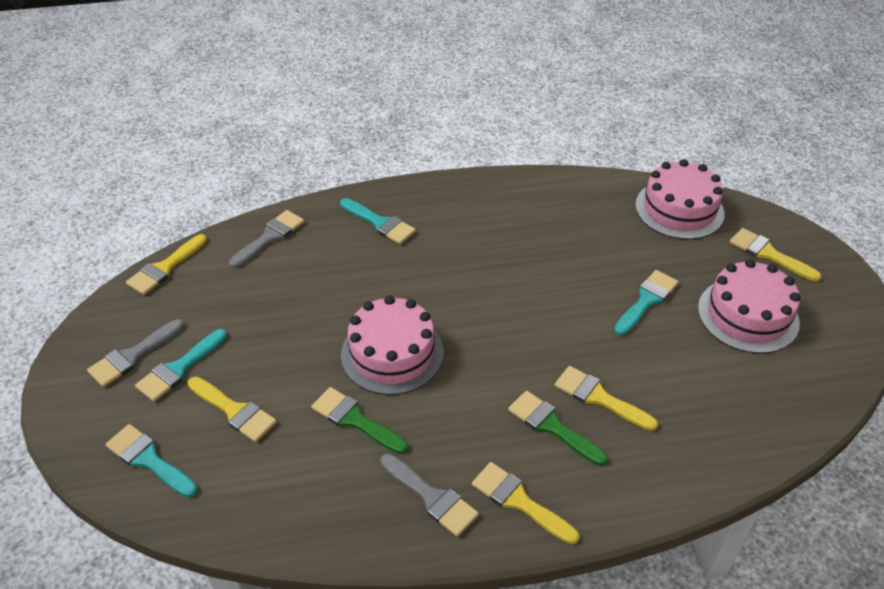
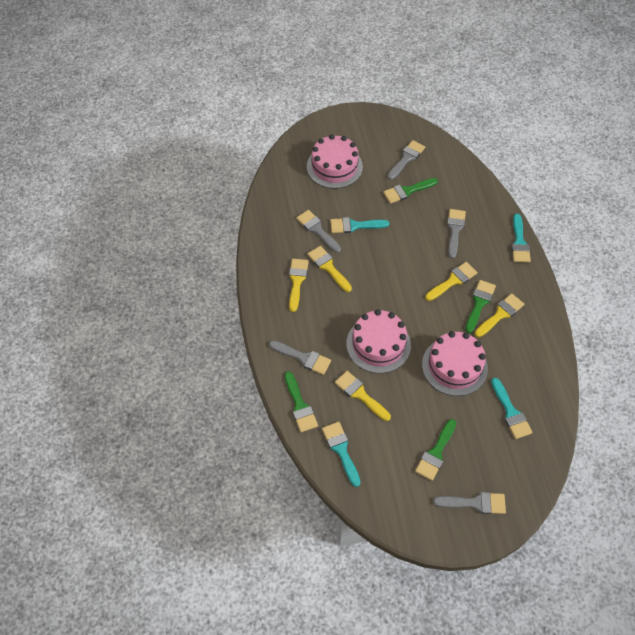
green brush: 2 -> 4
grey brush: 3 -> 5

